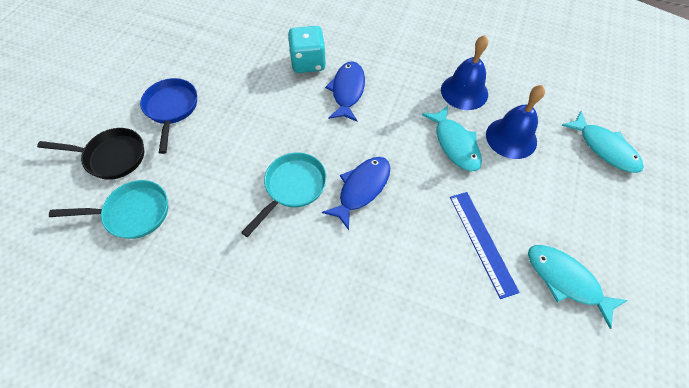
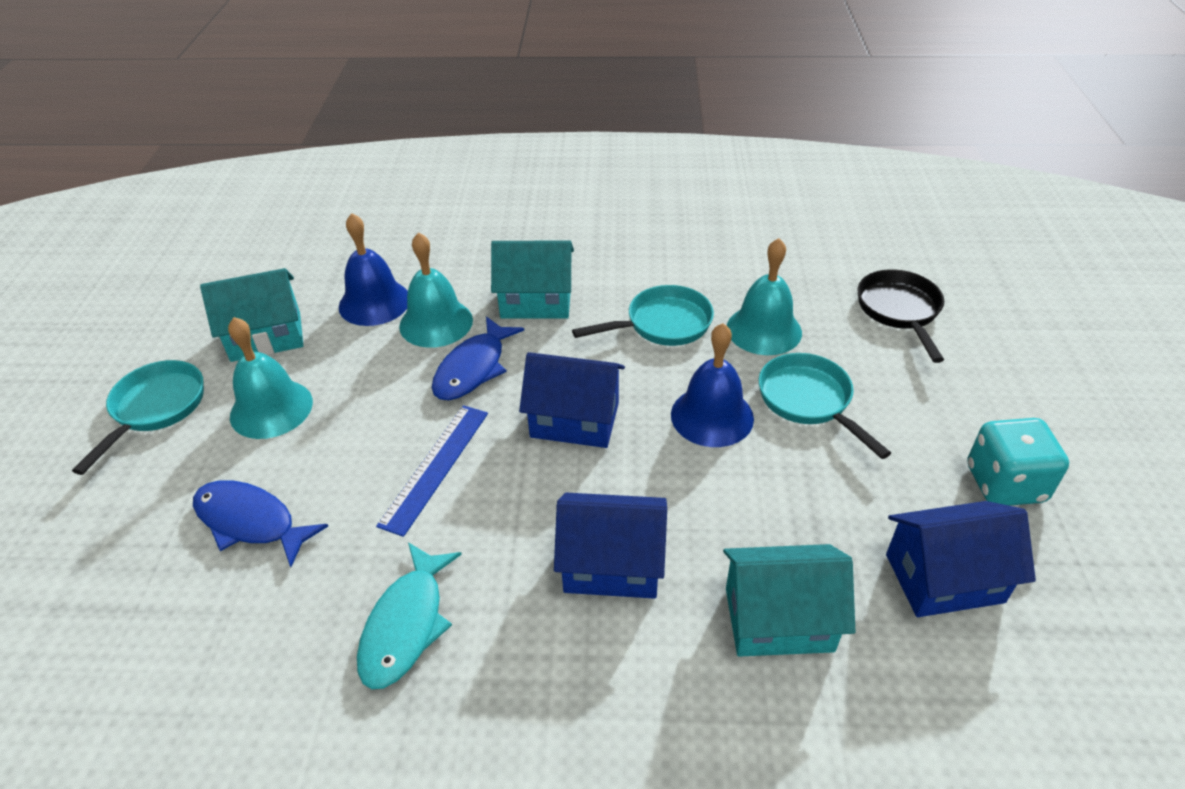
blue house: 0 -> 3
blue pan: 1 -> 0
turquoise bell: 0 -> 3
turquoise fish: 3 -> 1
turquoise house: 0 -> 3
turquoise pan: 2 -> 3

